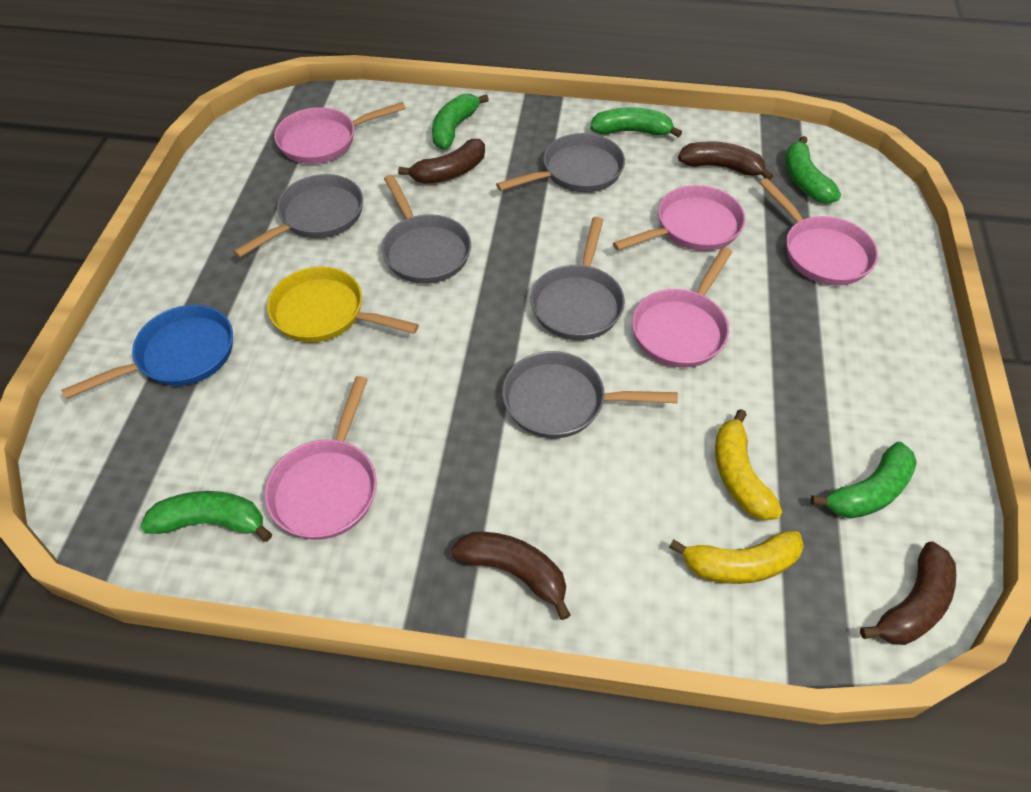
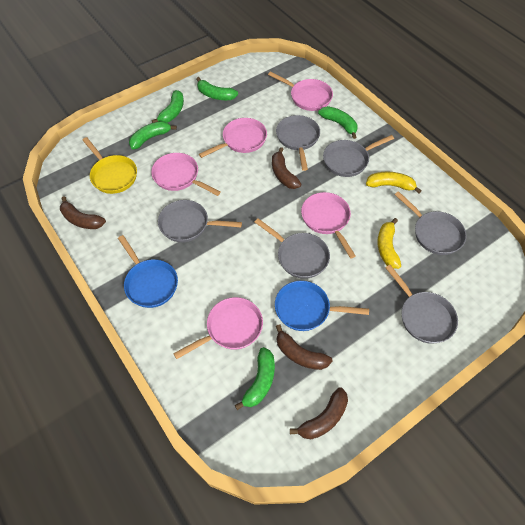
blue pan: 1 -> 2
grey pan: 5 -> 6

